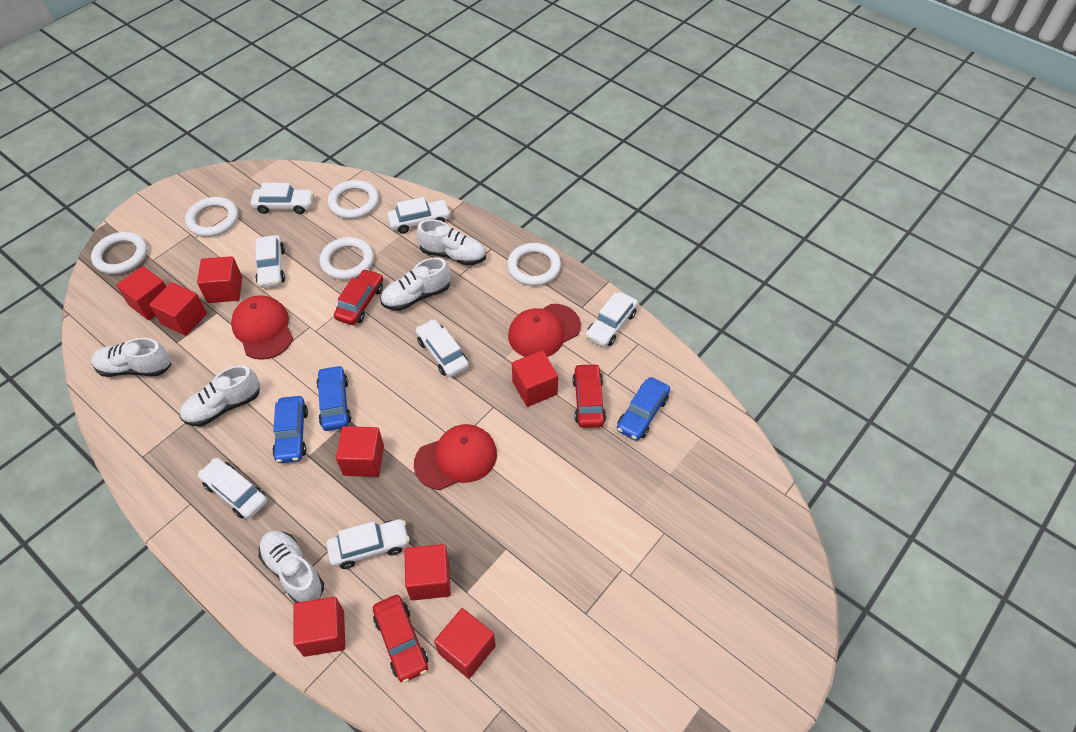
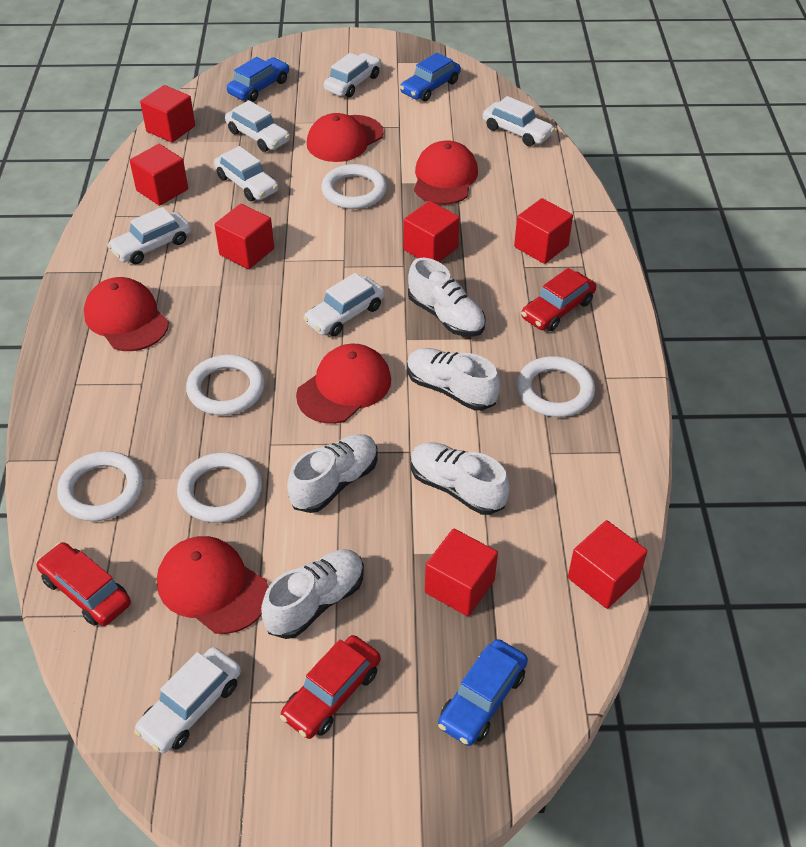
red cap: 3 -> 5
red cube: 8 -> 7

